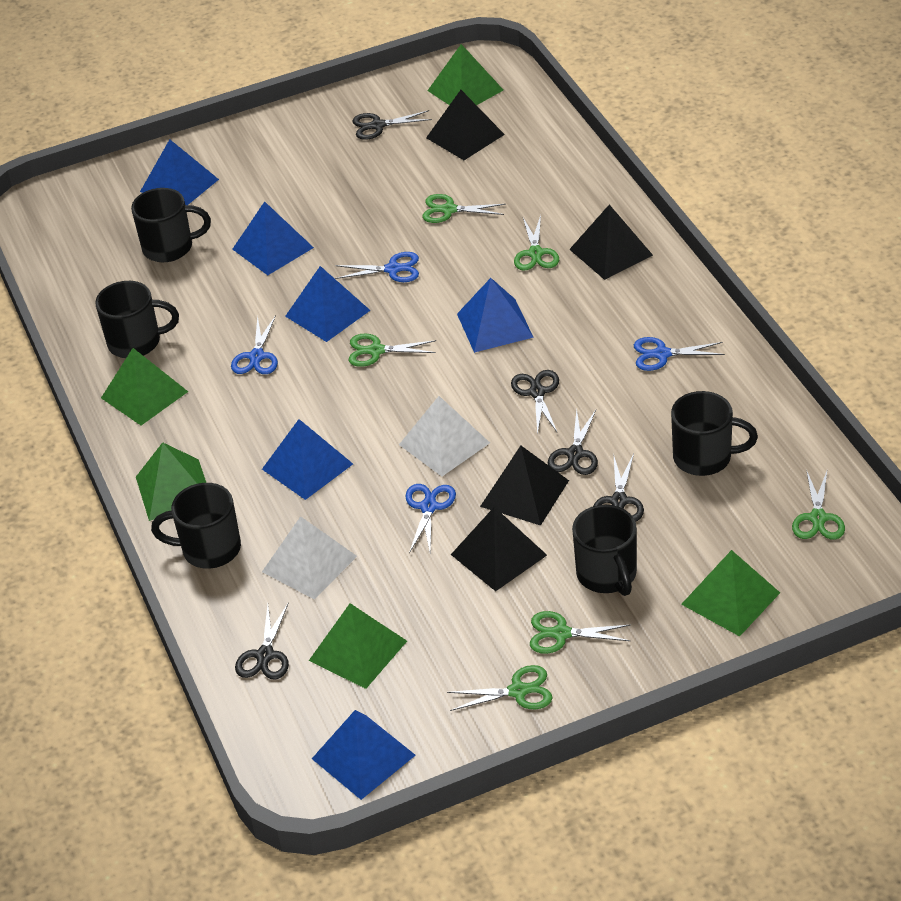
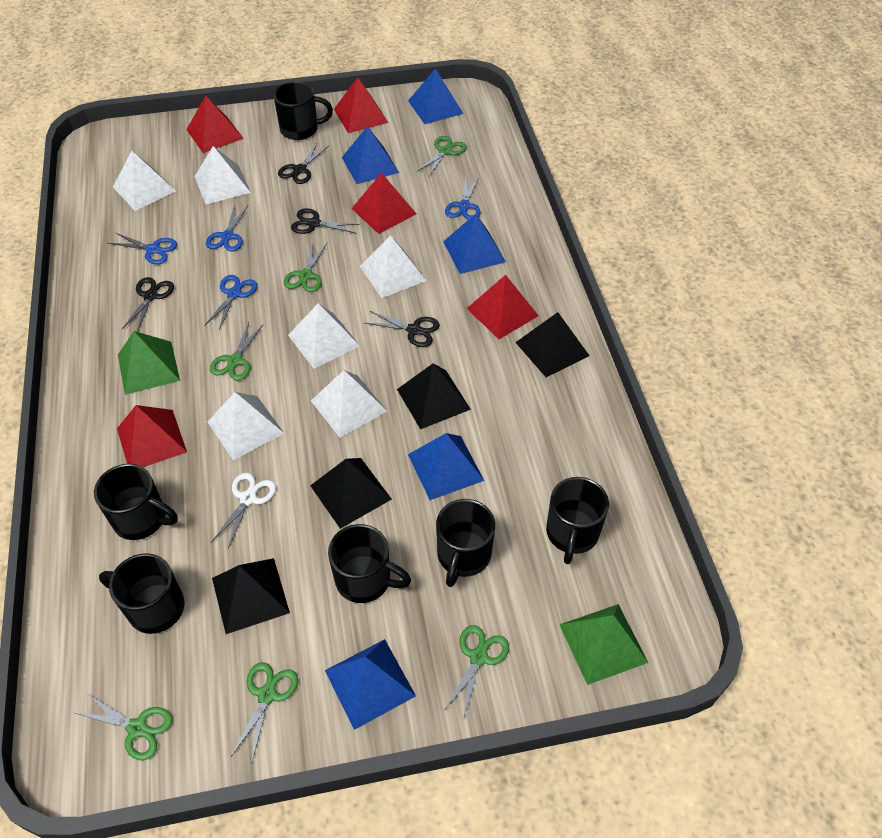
black mug: 5 -> 6
black scissors: 5 -> 4
blue pyramid: 6 -> 5
green pyramid: 5 -> 2
red pyramid: 0 -> 5
white pyramid: 2 -> 6
white scissors: 0 -> 1

